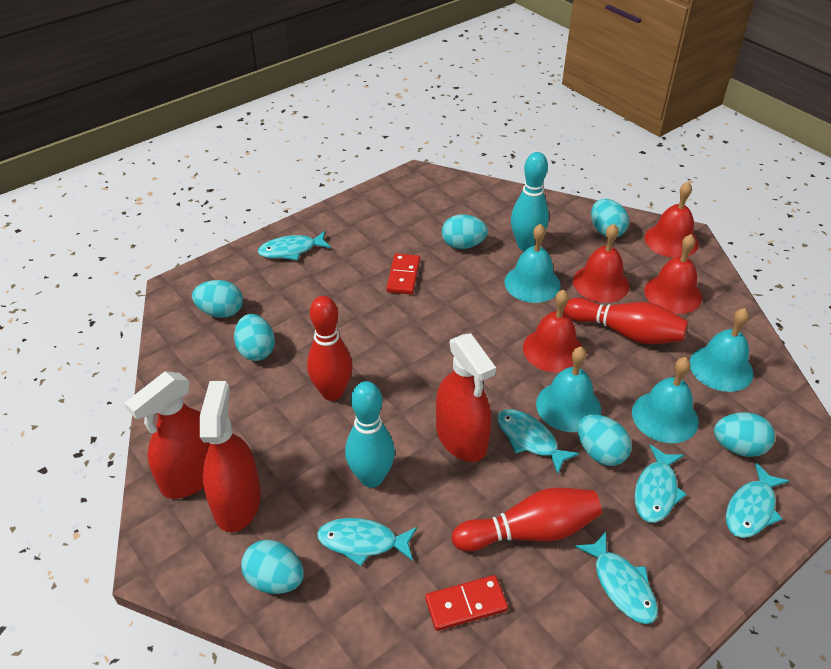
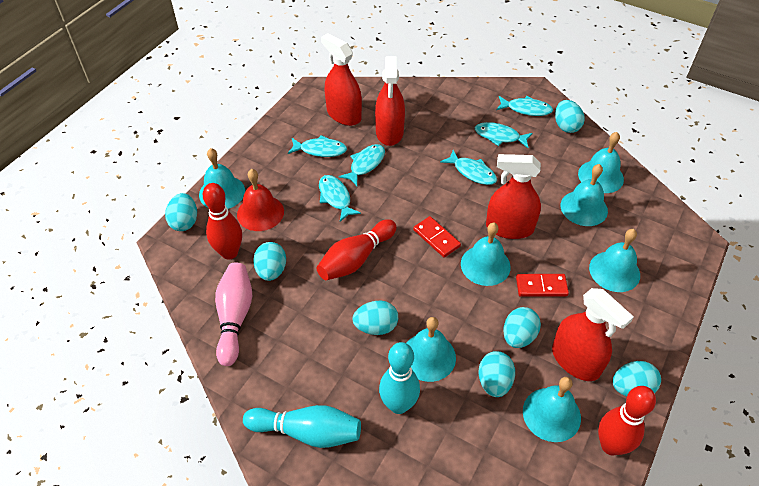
pink bowling pin: 0 -> 1
red bell: 4 -> 1
red spray bottle: 3 -> 4
turquoise bell: 4 -> 7

